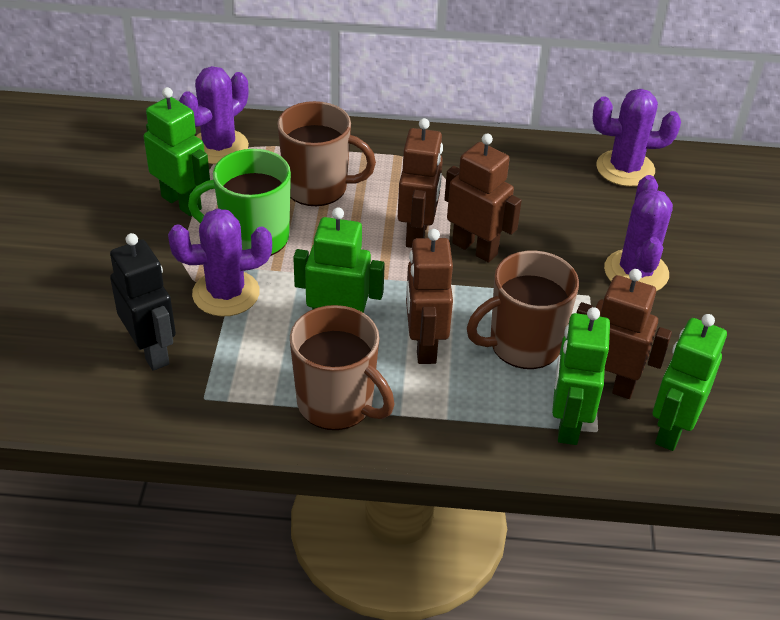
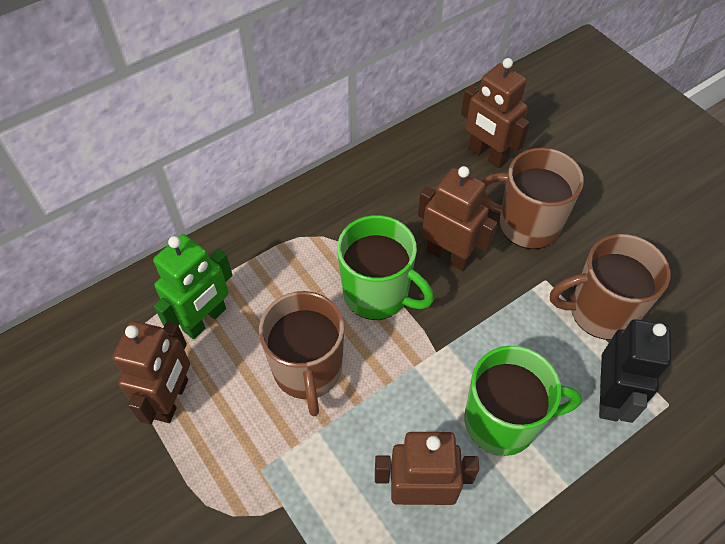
green mug: 1 -> 2
green robot: 4 -> 1
purple cactus: 4 -> 0

